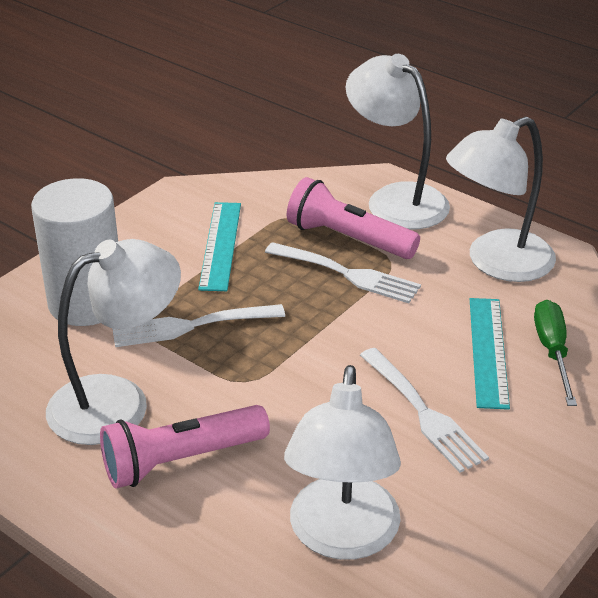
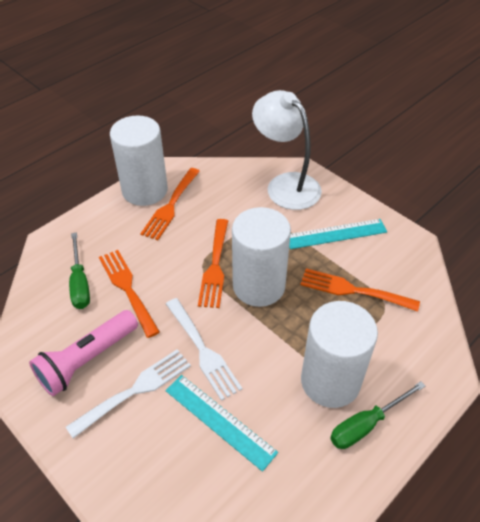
green screwdriver: 1 -> 2
orange fork: 0 -> 4
pink flashlight: 2 -> 1
white cylinder: 1 -> 3
white fork: 3 -> 2
white lamp: 4 -> 1

